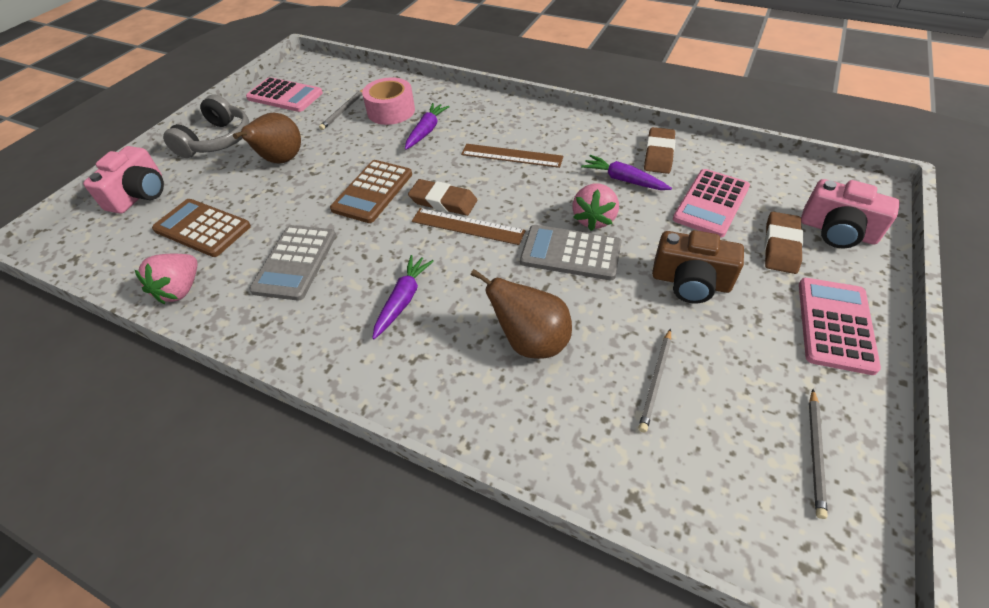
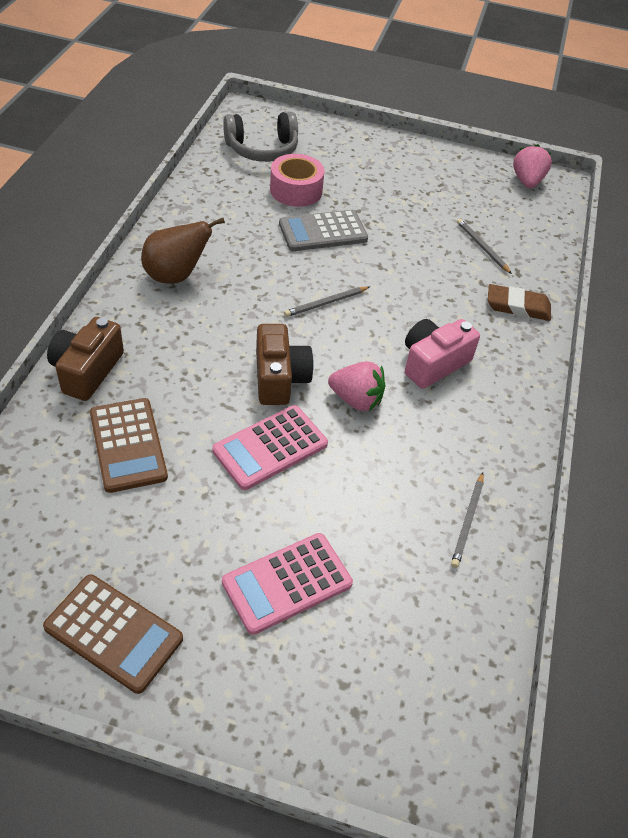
brown camera: 1 -> 2
brown eraser: 3 -> 1
brown pear: 2 -> 1
brown ruler: 2 -> 0
grey calculator: 2 -> 1
pink calculator: 3 -> 2
pink camera: 2 -> 1
purple carrot: 3 -> 0

